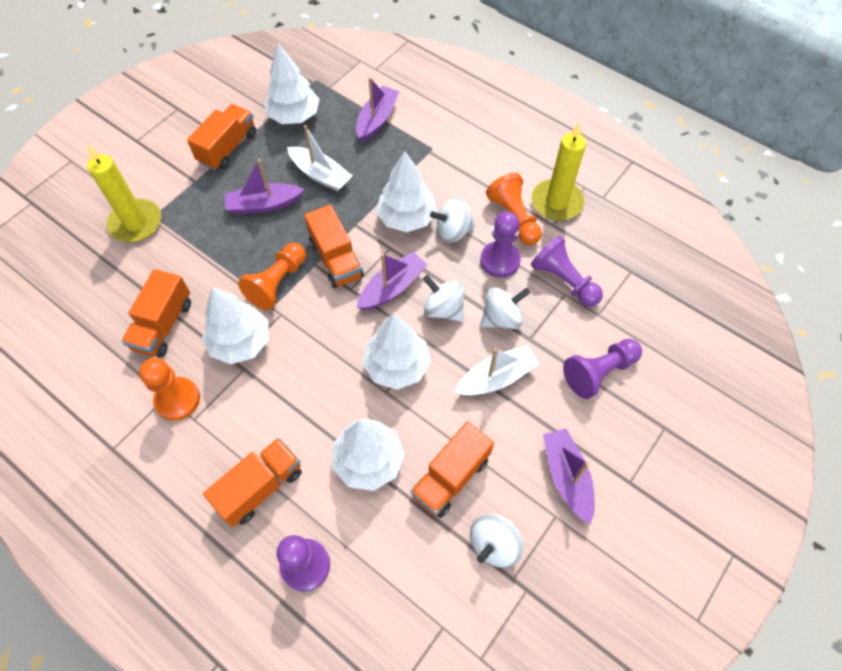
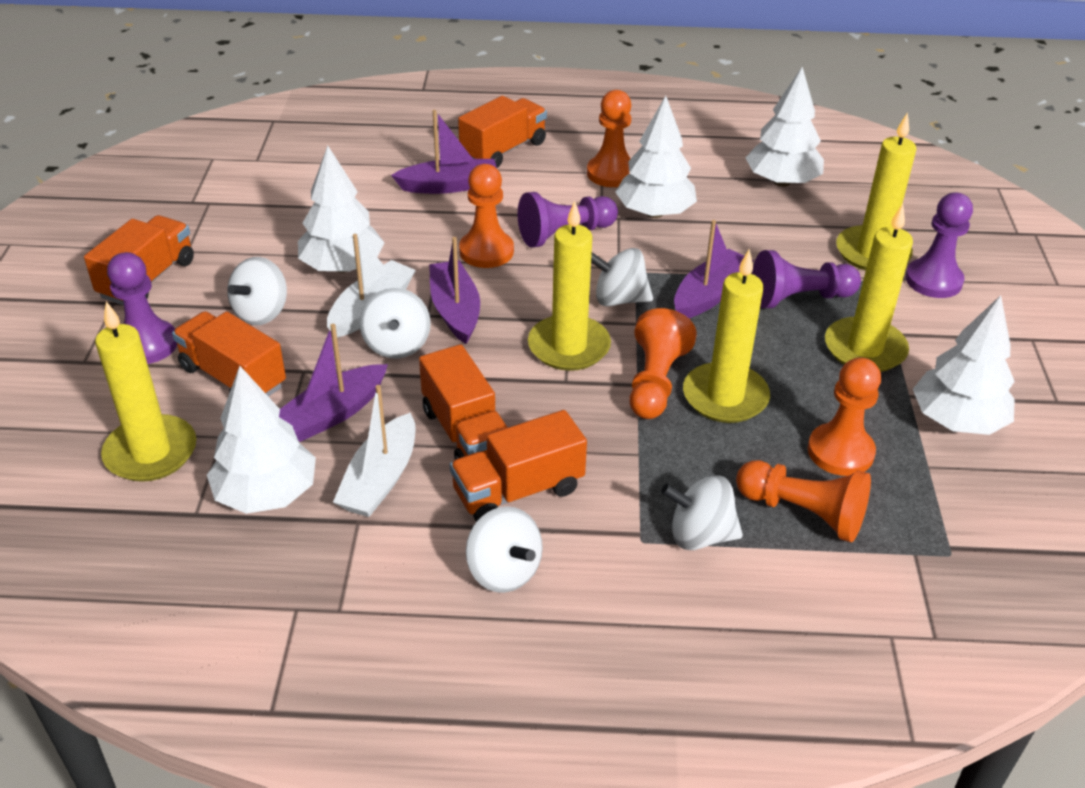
orange pawn: 3 -> 5
white spinning top: 4 -> 5
yellow candle: 2 -> 5

